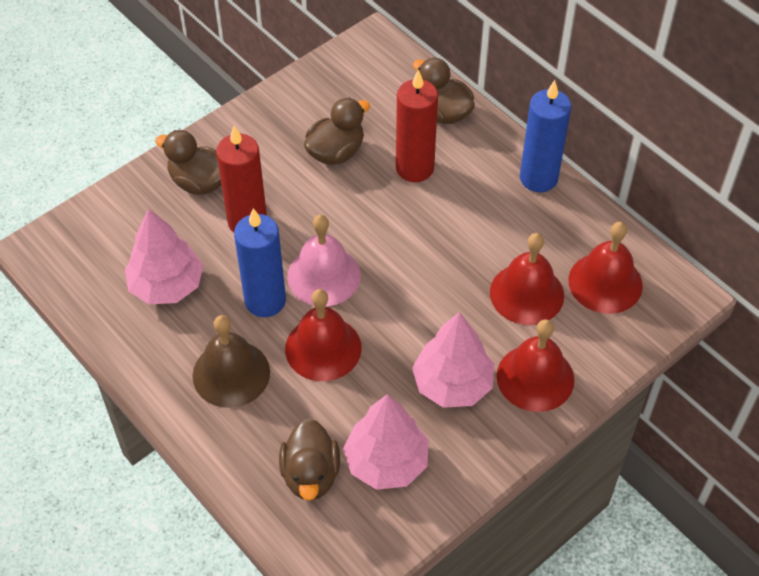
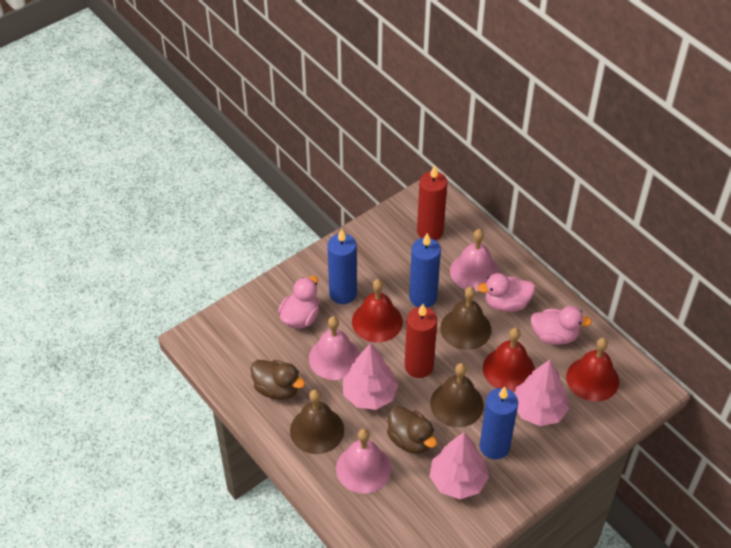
blue candle: 2 -> 3
brown bell: 1 -> 3
brown duck: 4 -> 2
pink bell: 1 -> 3
pink duck: 0 -> 3
red bell: 4 -> 3

